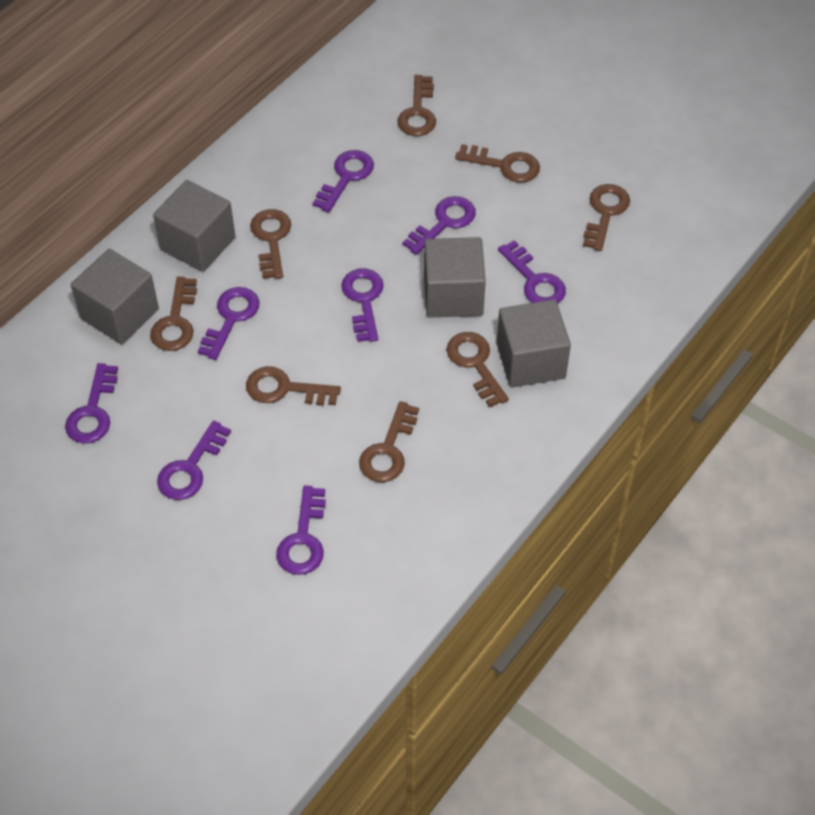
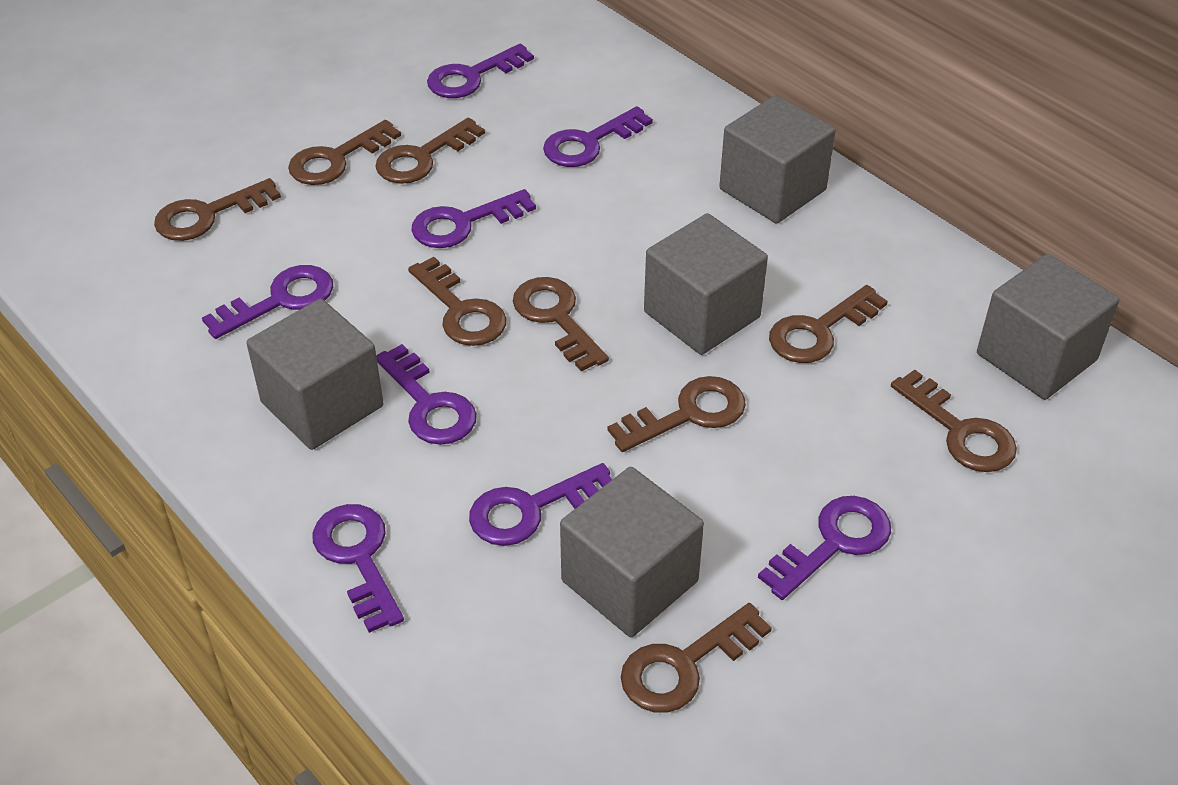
brown key: 8 -> 9
grey cube: 4 -> 5

